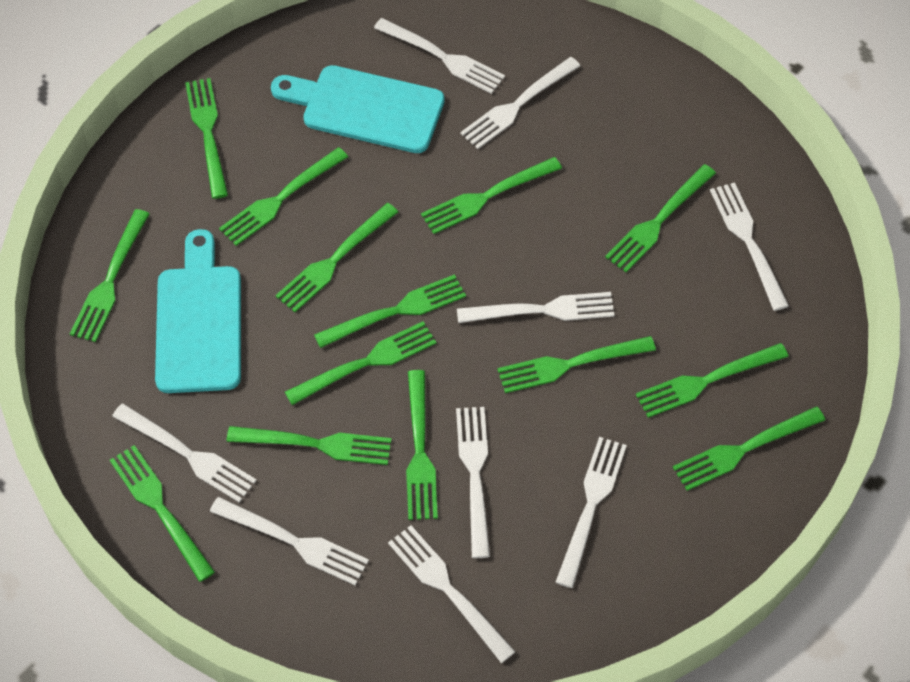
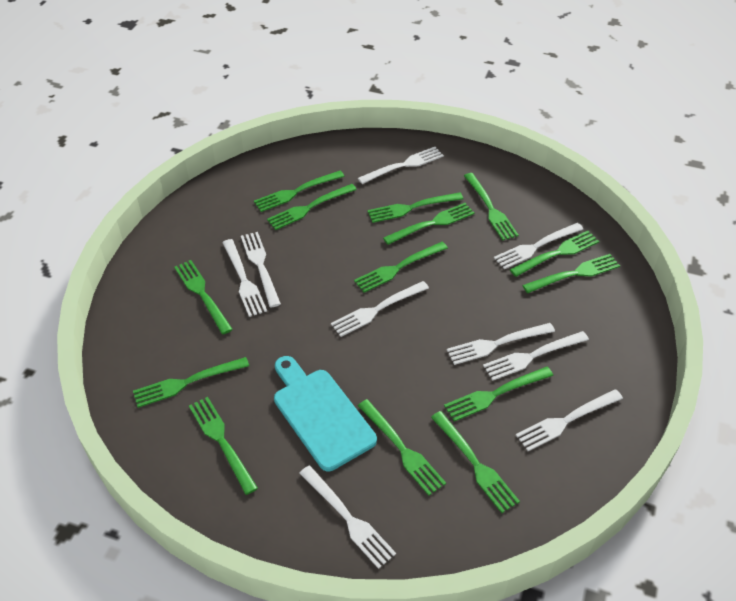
turquoise cutting board: 2 -> 1

